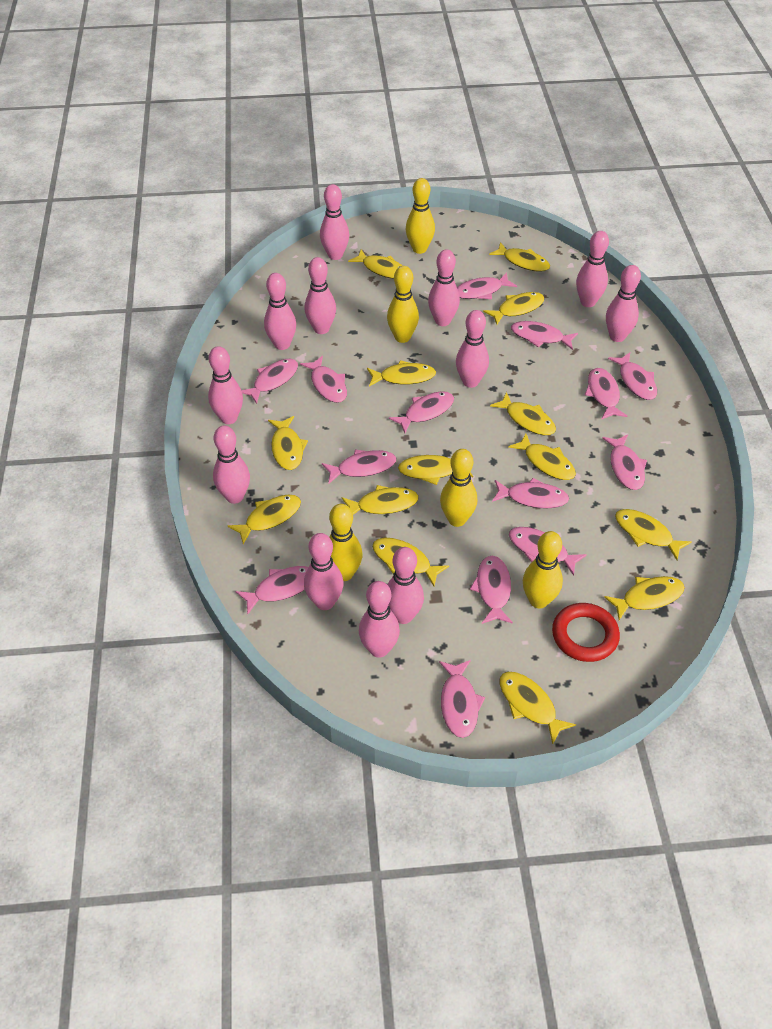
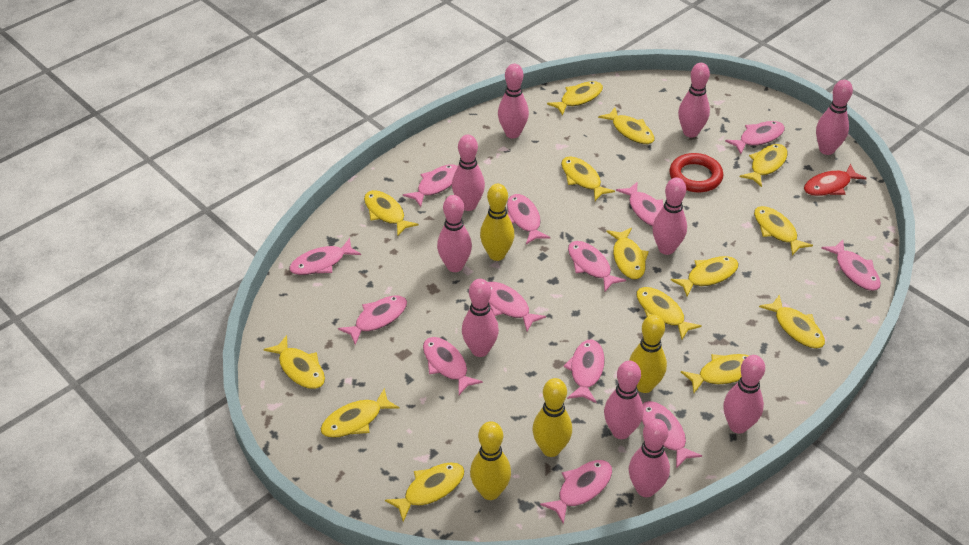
pink bowling pin: 12 -> 10
pink fish: 14 -> 13
red fish: 0 -> 1
yellow bowling pin: 5 -> 4

